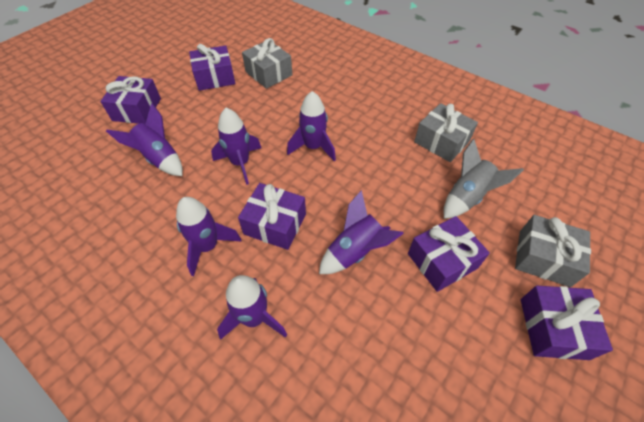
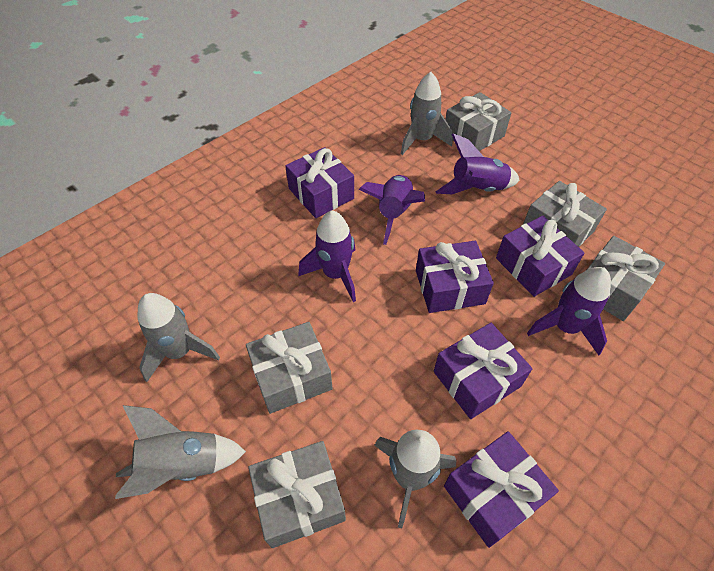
grey gift: 3 -> 5
grey rocket: 1 -> 4
purple rocket: 6 -> 4

